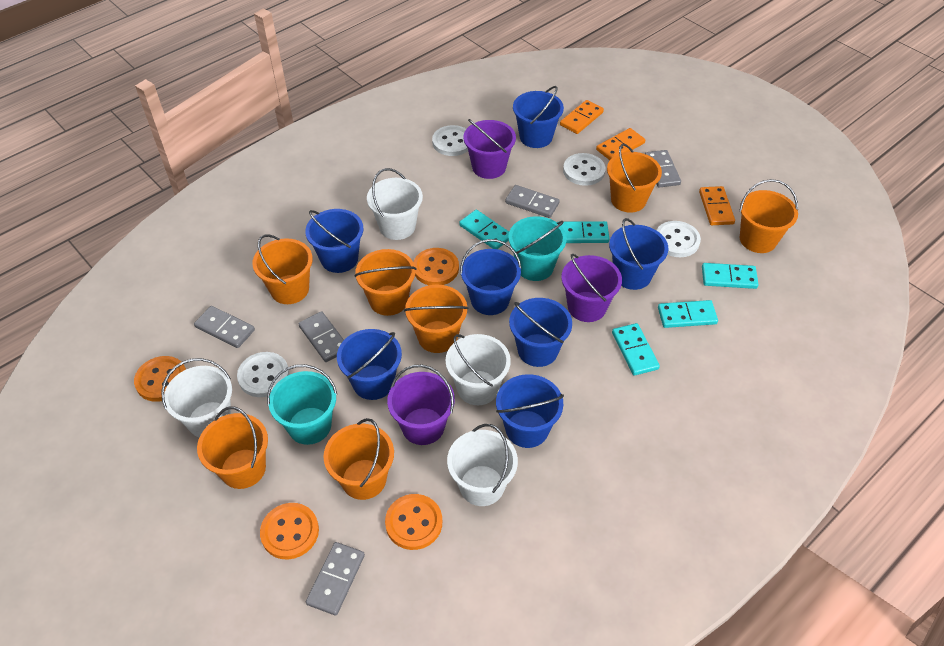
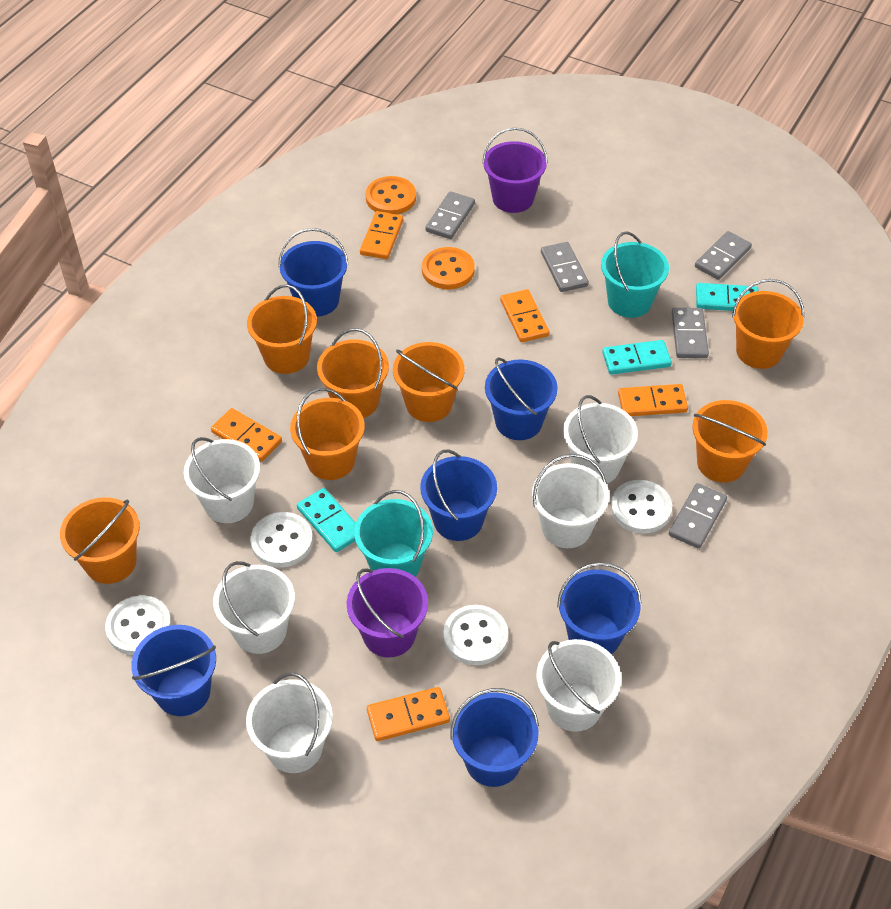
blue bucket: 7 -> 6
orange button: 4 -> 2
orange domino: 3 -> 5
purple bucket: 3 -> 2
turquoise domino: 5 -> 3
white bucket: 4 -> 6

